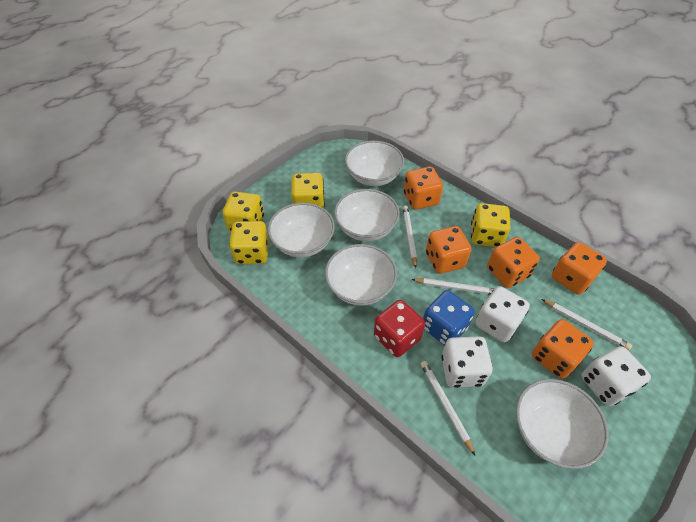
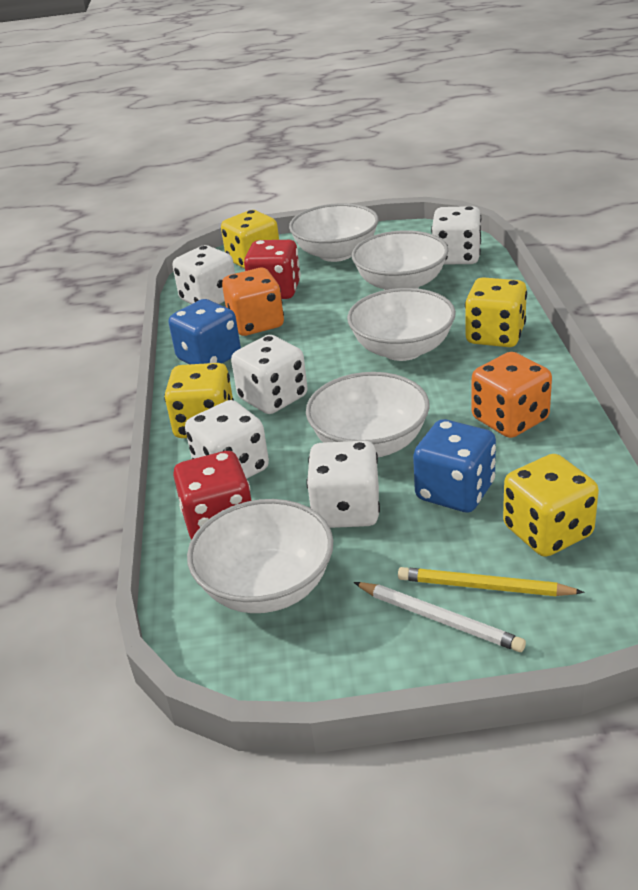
blue dice: 1 -> 2
orange dice: 5 -> 2
red dice: 1 -> 2
white dice: 3 -> 5
white pencil: 4 -> 1
yellow pencil: 0 -> 1

